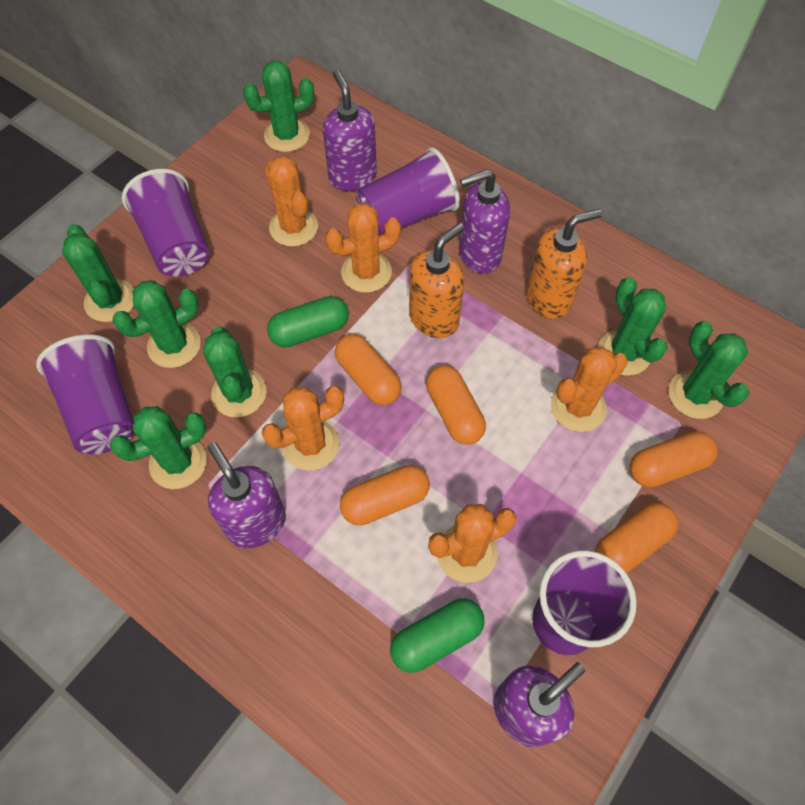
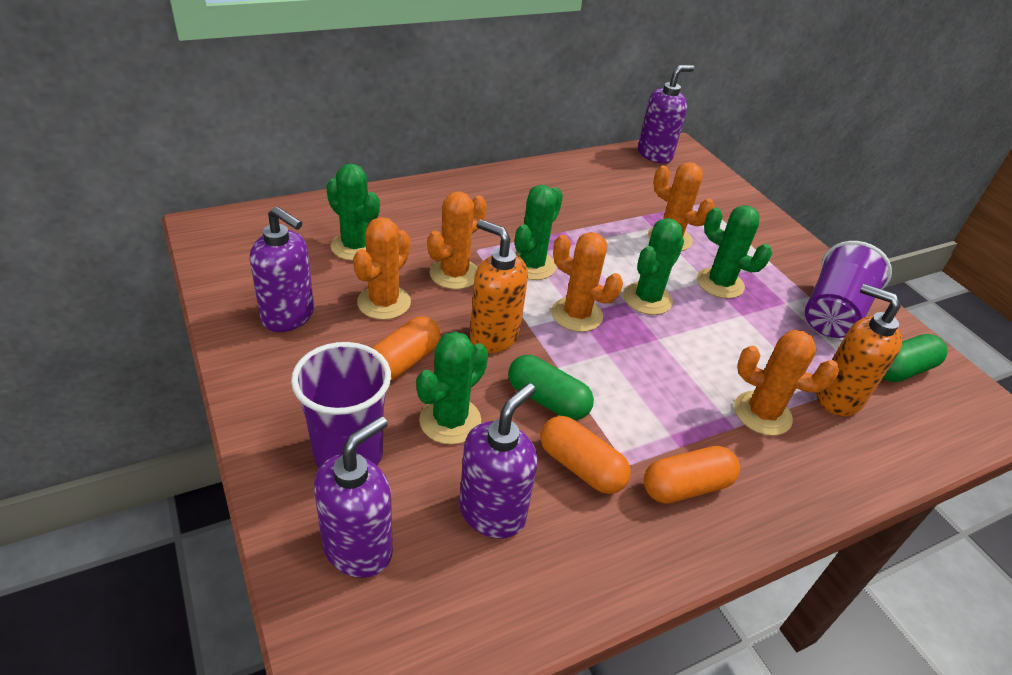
green cactus: 7 -> 5
orange capsule: 5 -> 3
purple cup: 4 -> 2

